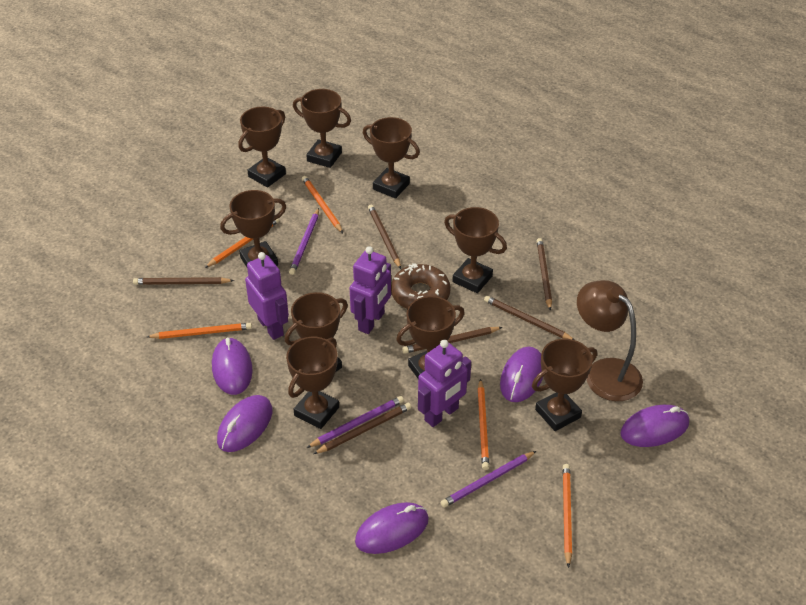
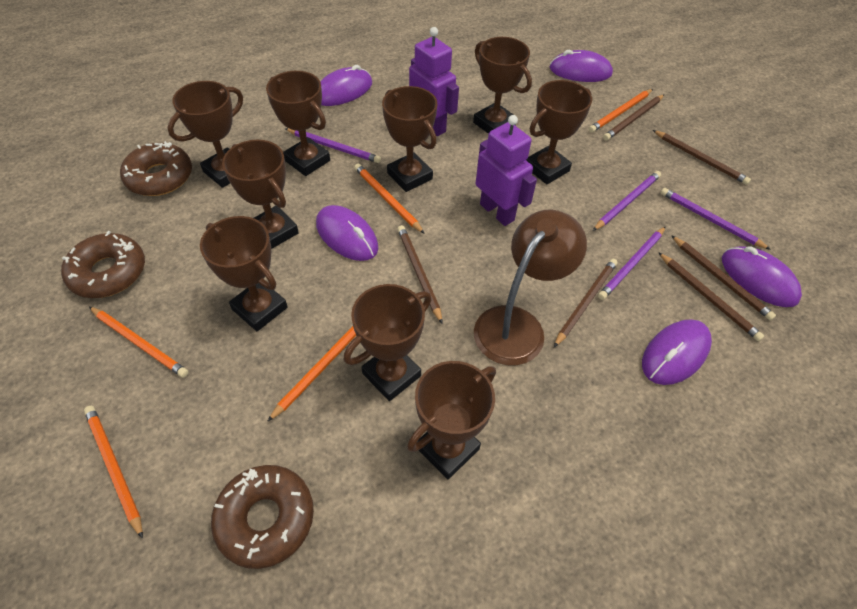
brown donut: 1 -> 3
purple pencil: 3 -> 4
purple robot: 3 -> 2

